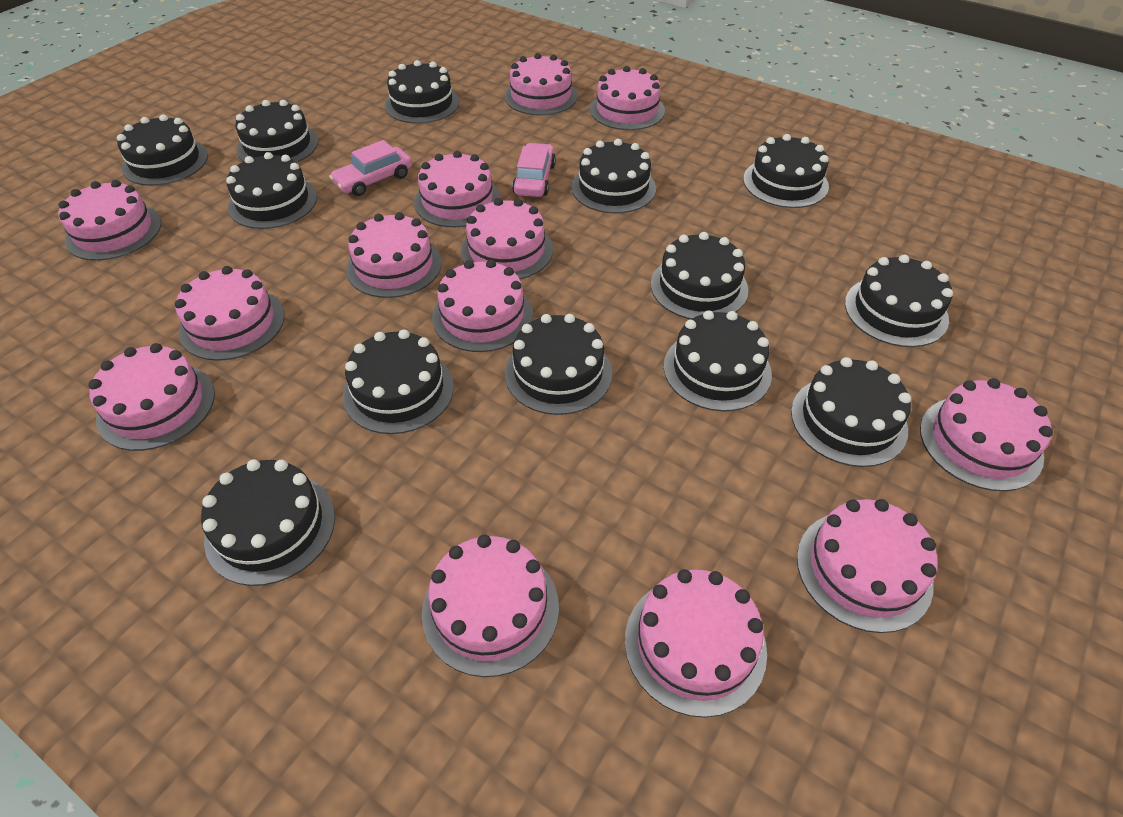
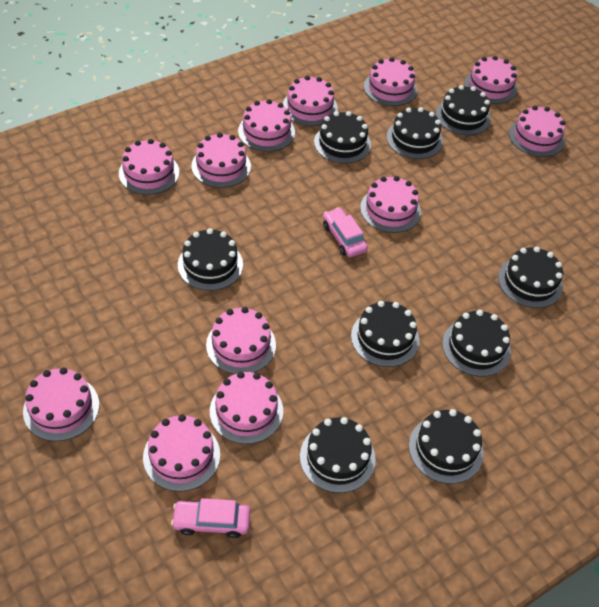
black cake: 13 -> 9
pink cake: 13 -> 12

